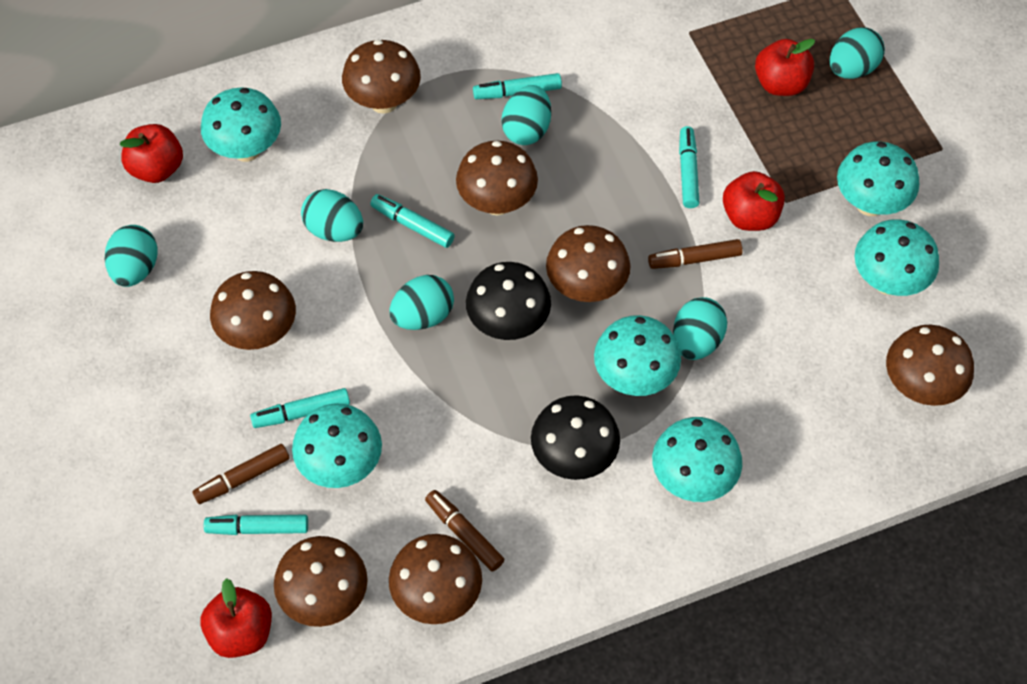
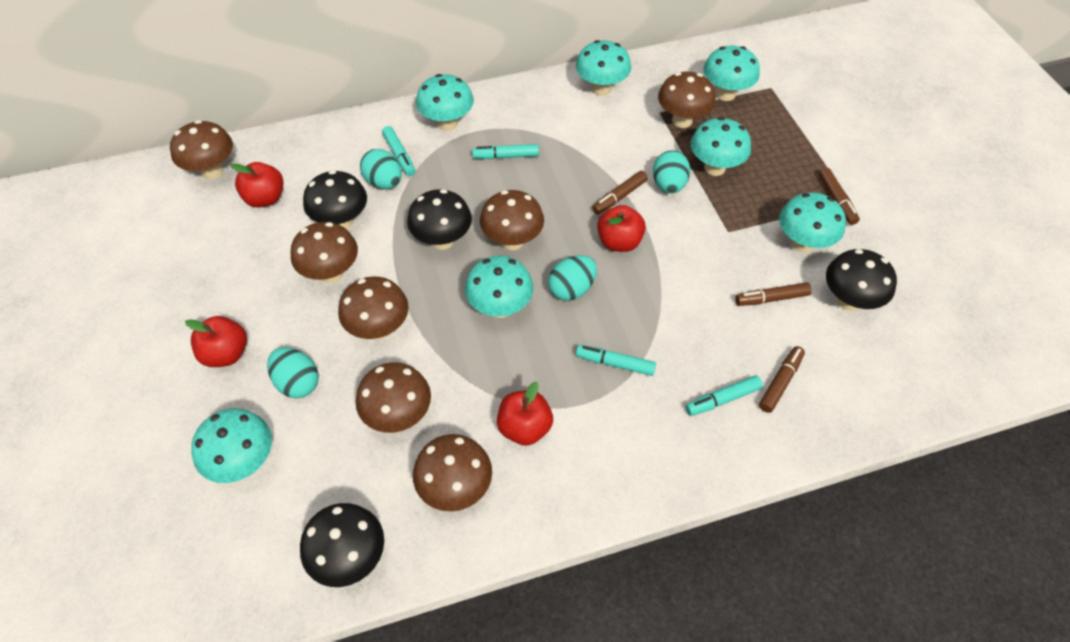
black mushroom: 2 -> 4
brown marker: 3 -> 4
turquoise egg: 6 -> 4
turquoise marker: 5 -> 4
turquoise mushroom: 6 -> 7

